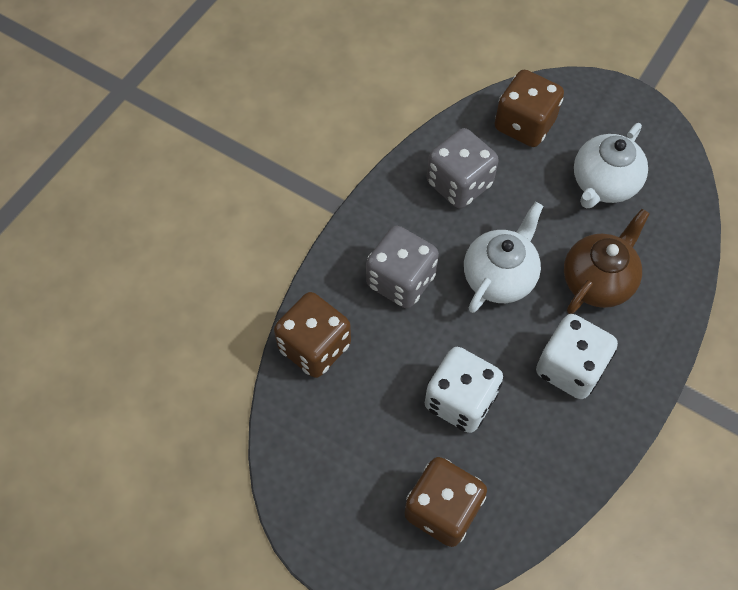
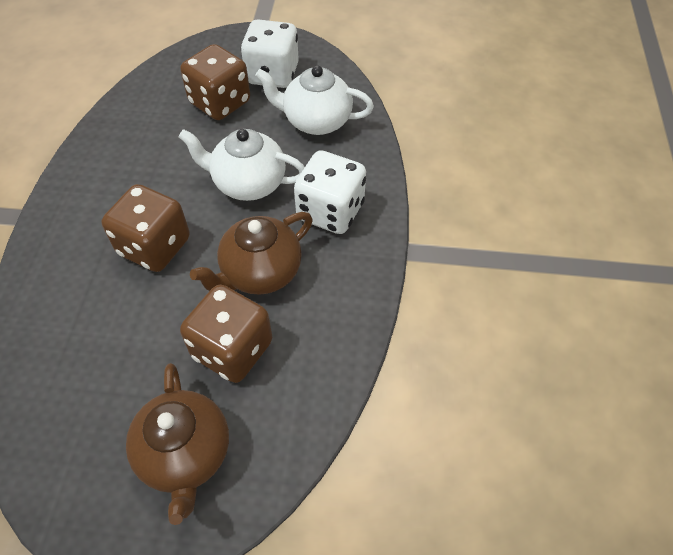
brown teapot: 1 -> 2
grey dice: 2 -> 0

